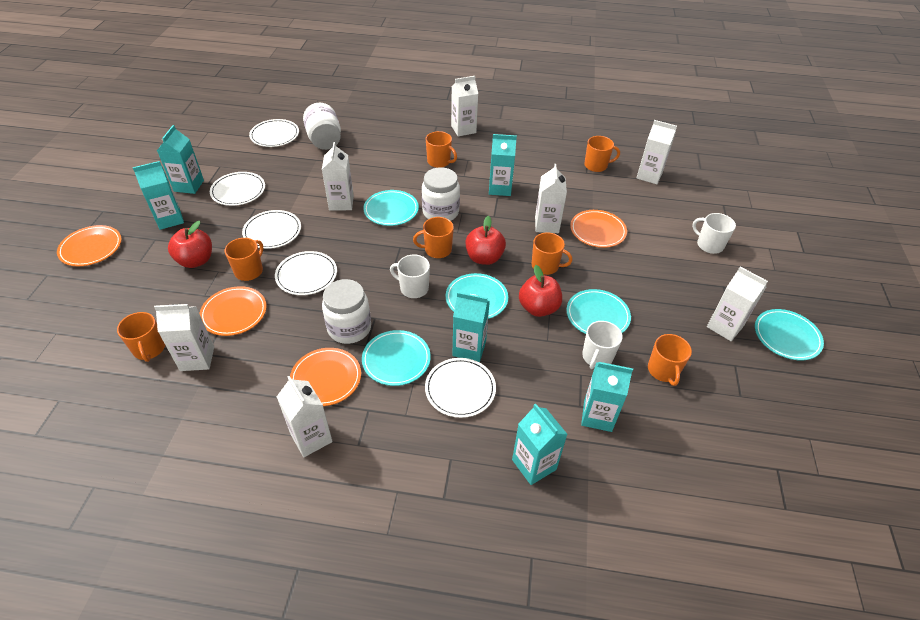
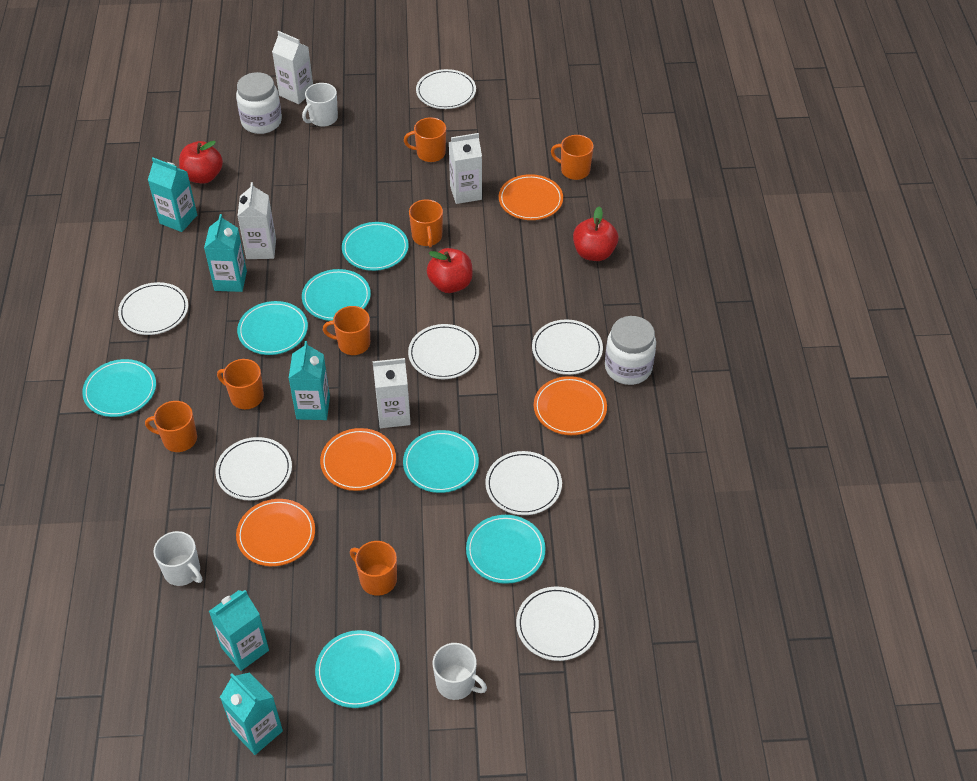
turquoise carton: 6 -> 5
turquoise plate: 5 -> 7
white carton: 7 -> 4
white jar: 3 -> 2
white plate: 5 -> 7

